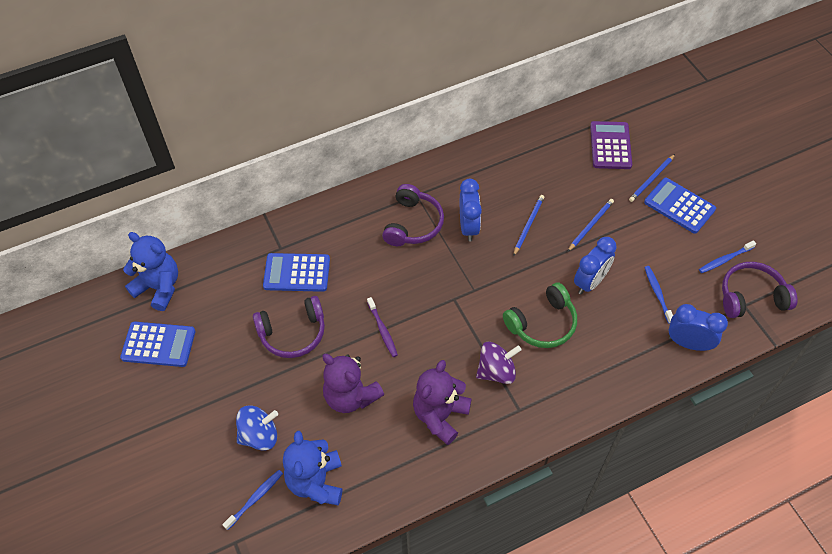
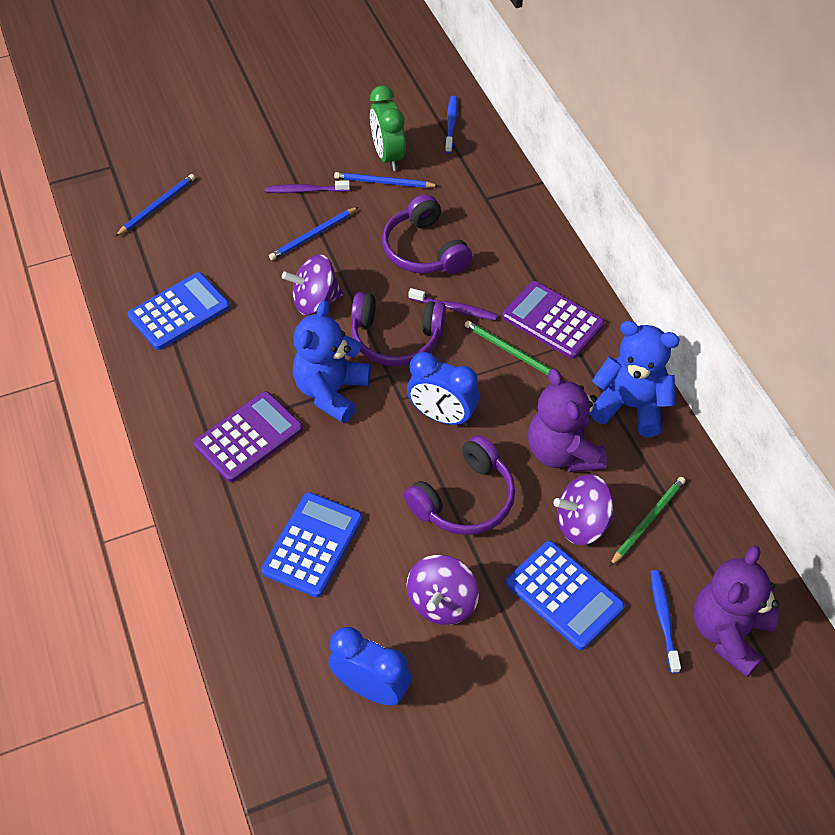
blue clock: 3 -> 2
blue spinning top: 1 -> 0
blue toothbrush: 3 -> 2
green clock: 0 -> 1
green headphones: 1 -> 0
green pencil: 0 -> 2
purple calculator: 1 -> 2
purple spinning top: 1 -> 3
purple toothbrush: 1 -> 2

